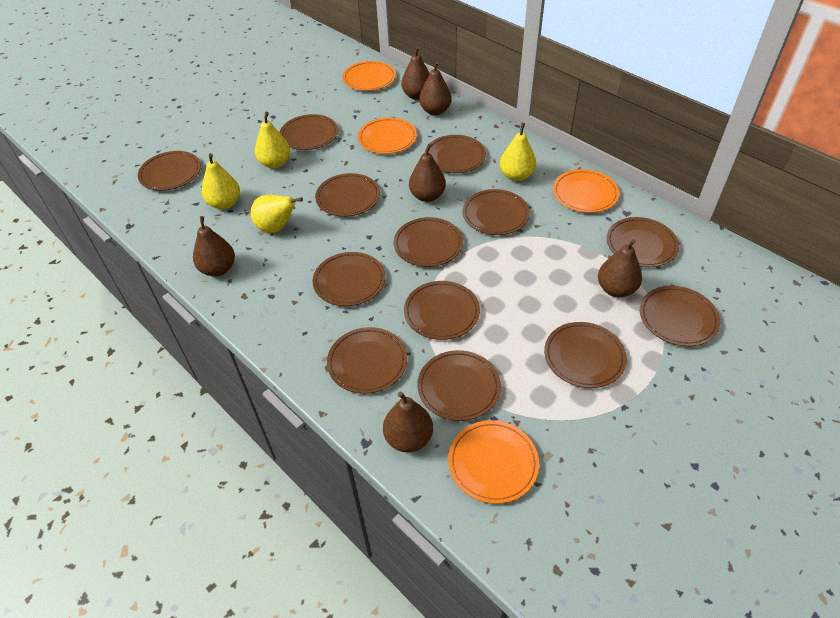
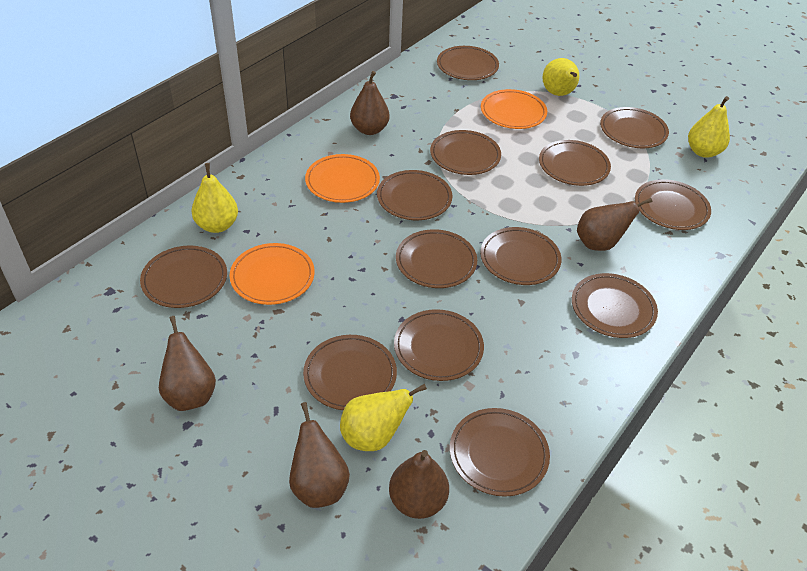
brown pear: 6 -> 5
orange plate: 4 -> 3

